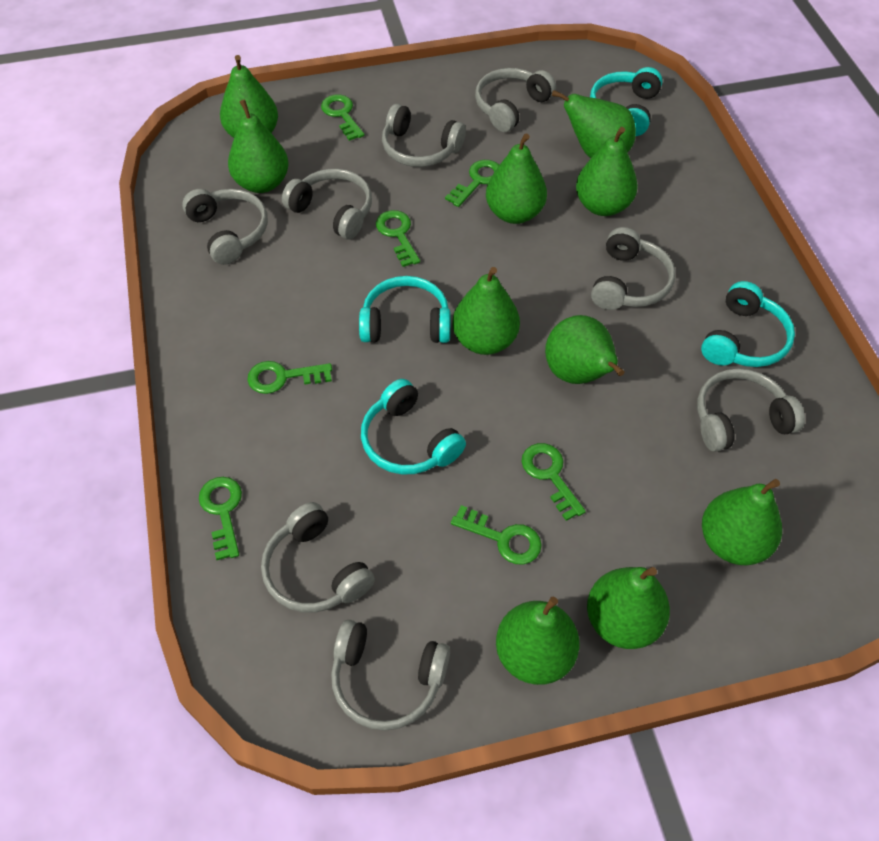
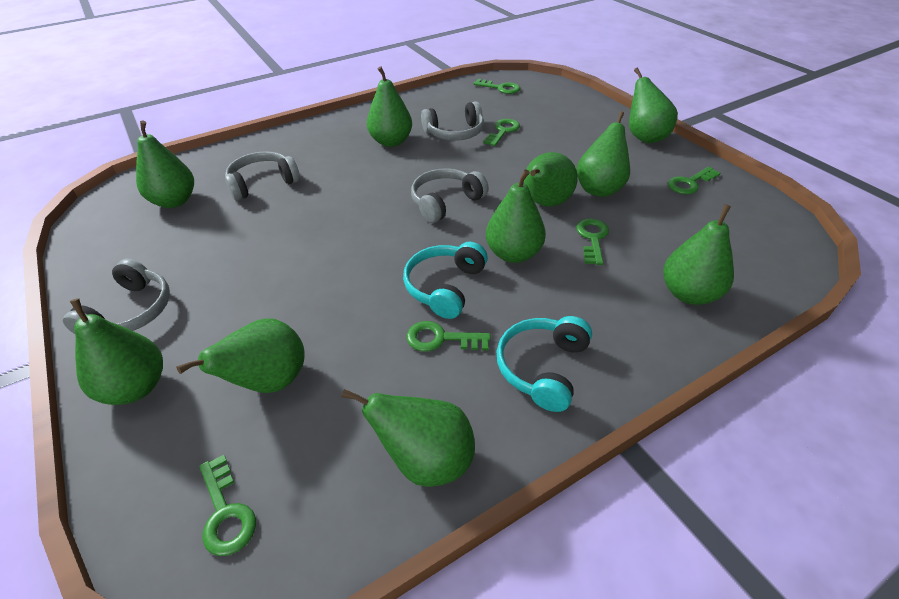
green key: 7 -> 6
grey headphones: 8 -> 4
turquoise headphones: 4 -> 2

